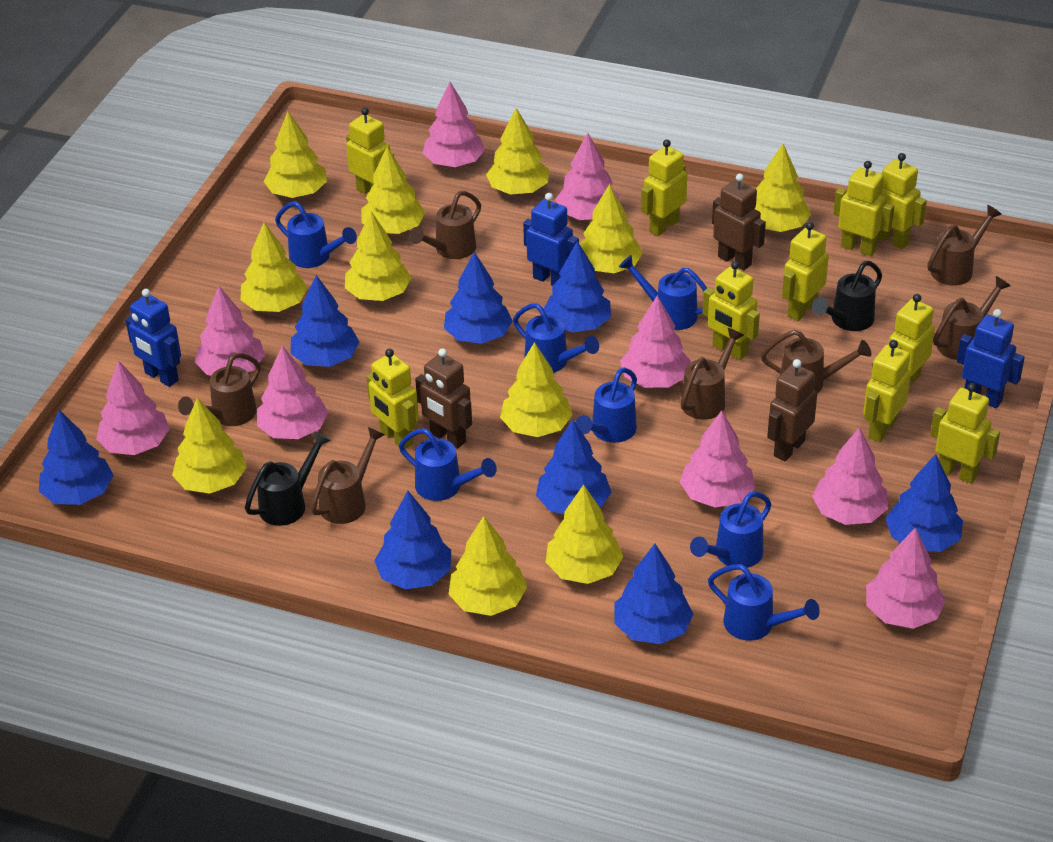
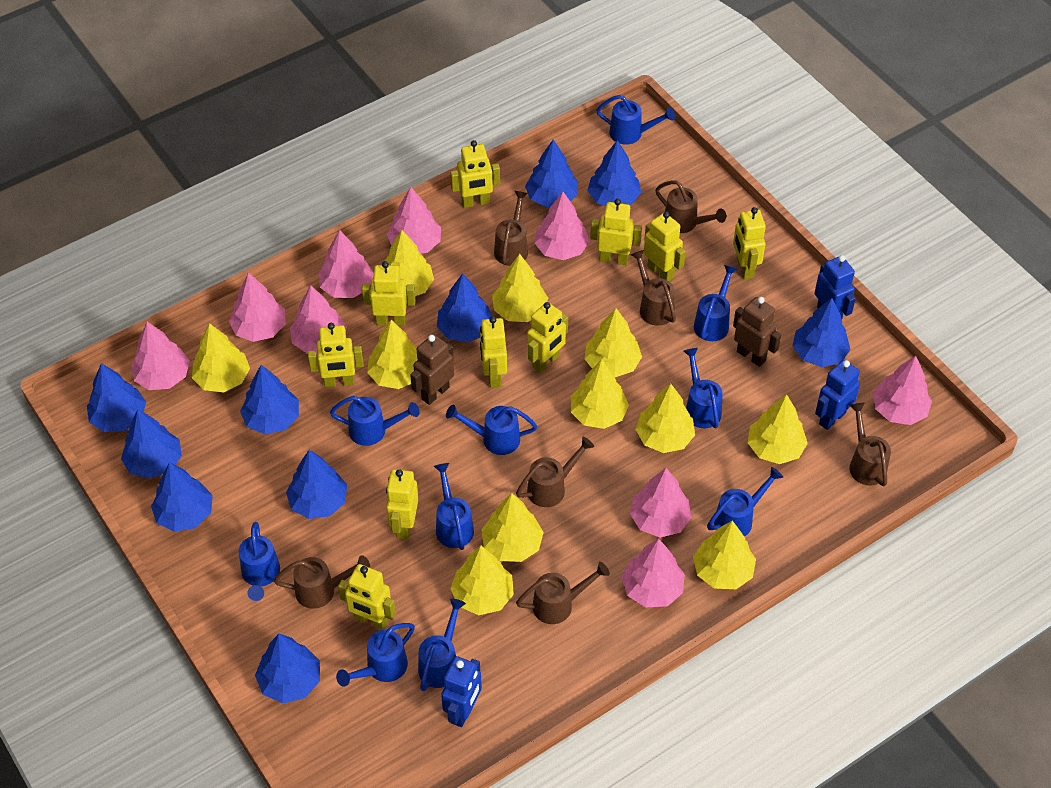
black watering can: 2 -> 0
blue tree: 8 -> 10
blue watering can: 7 -> 10
brown robot: 3 -> 2

